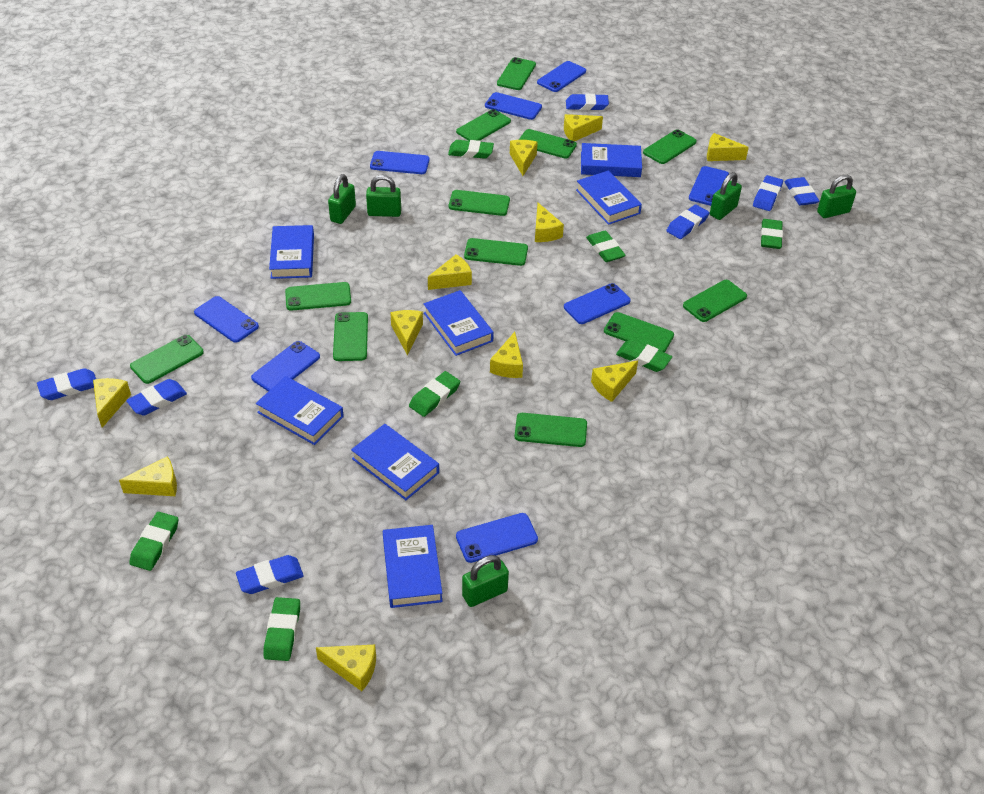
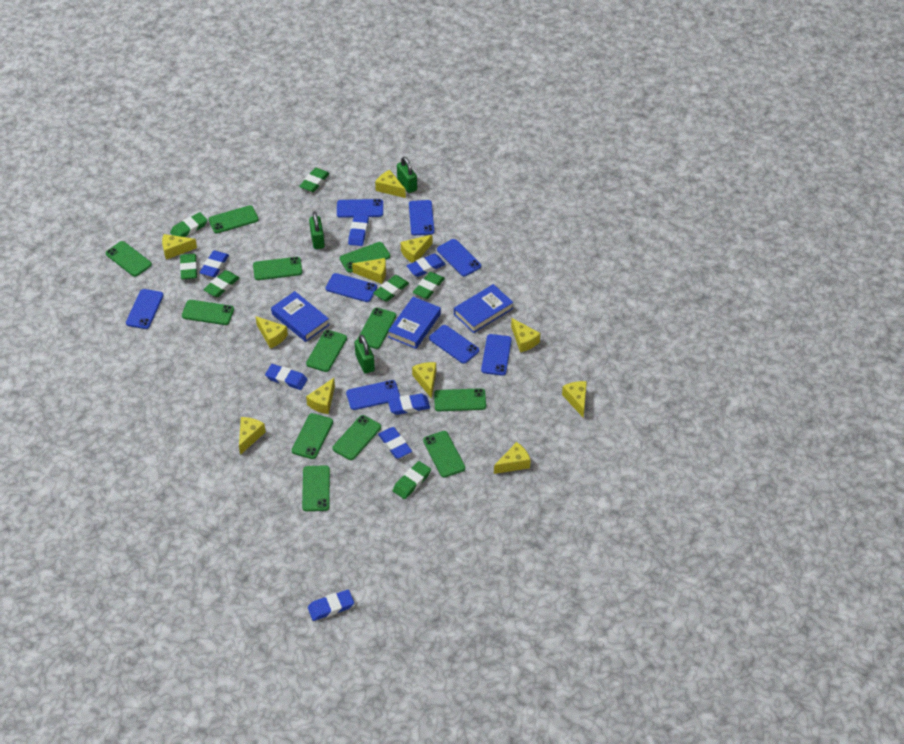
blue book: 7 -> 3
green padlock: 5 -> 3

